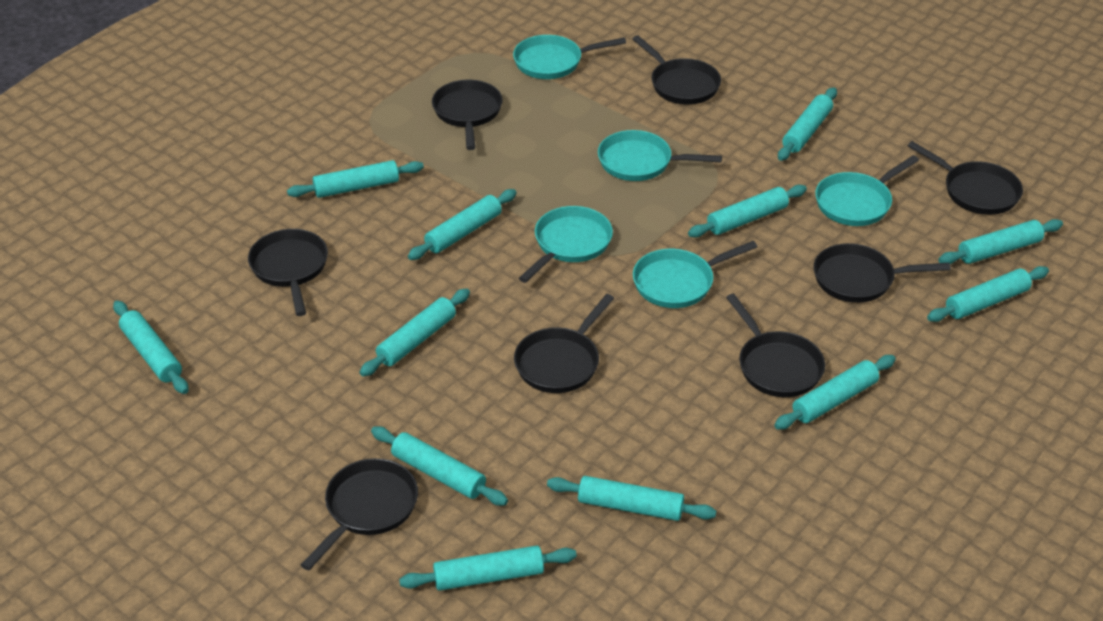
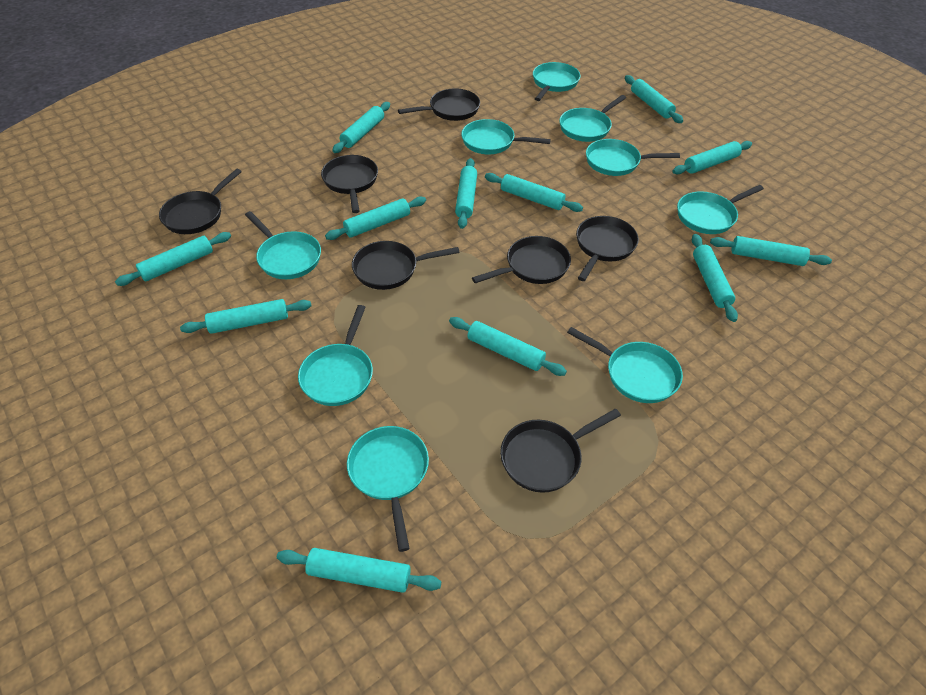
black pan: 8 -> 7
turquoise pan: 5 -> 9

